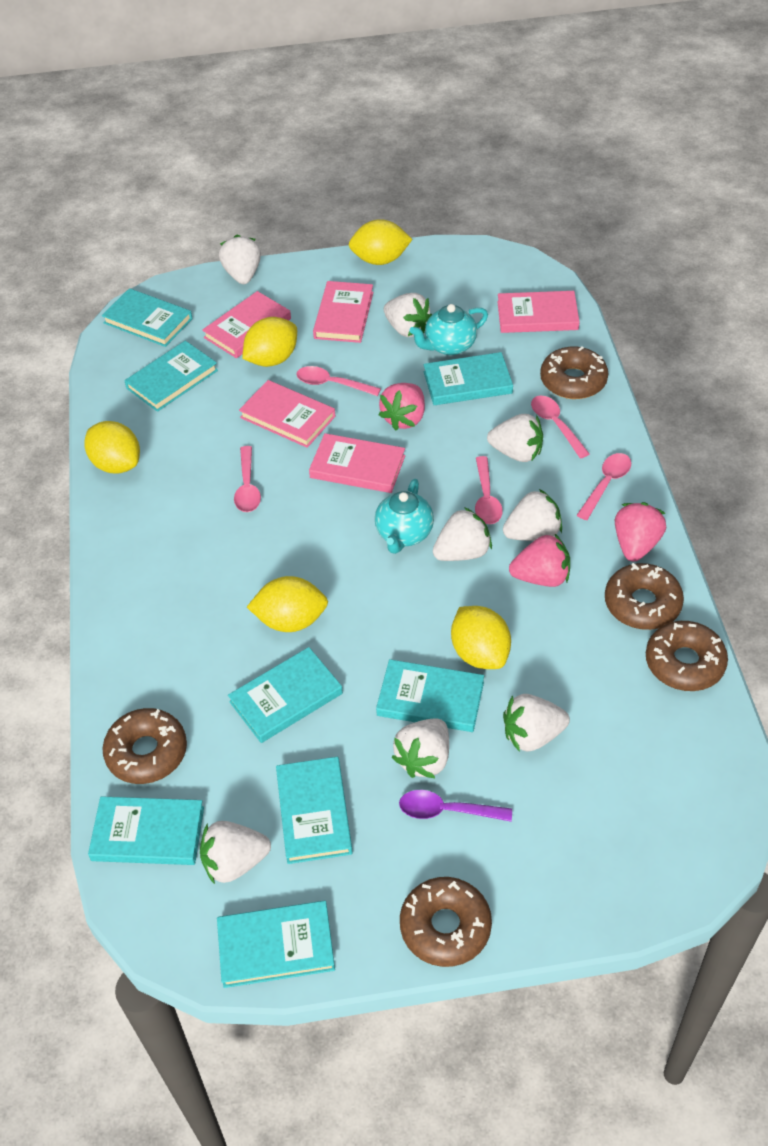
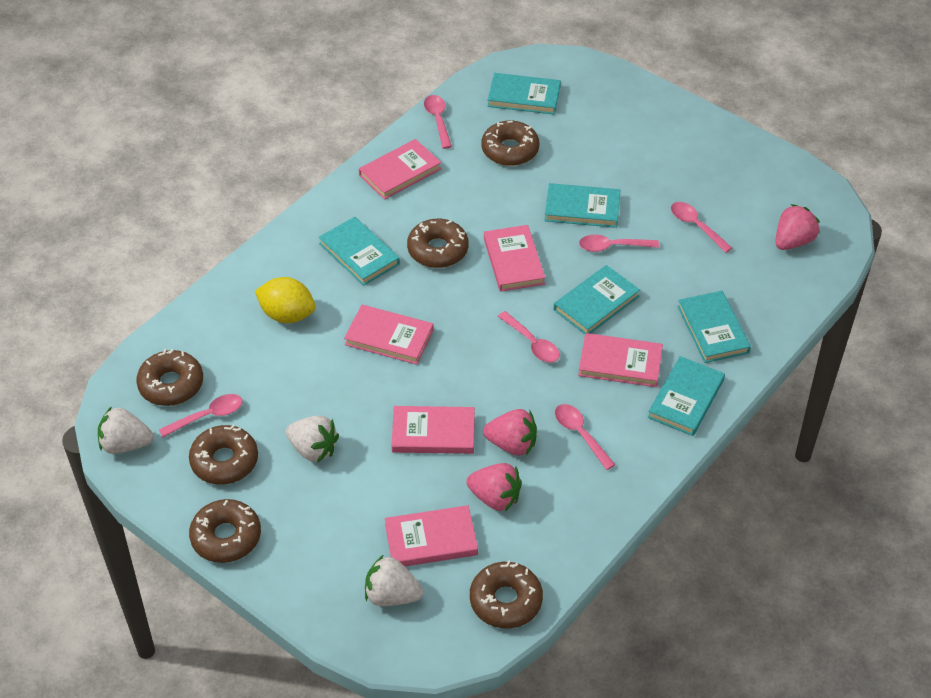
brown donut: 5 -> 6
pink book: 5 -> 6
pink spoon: 5 -> 6
purple spoon: 1 -> 0
turquoise book: 8 -> 6
turquoise teapot: 2 -> 0
white strawberry: 8 -> 3
yellow lemon: 5 -> 1

